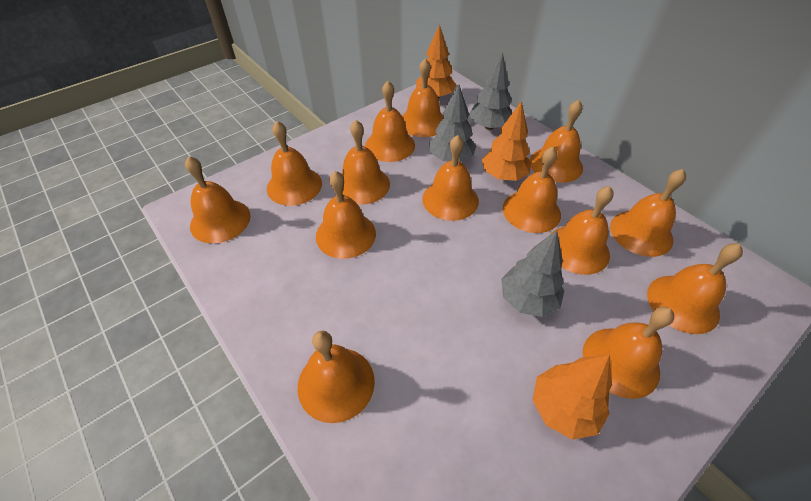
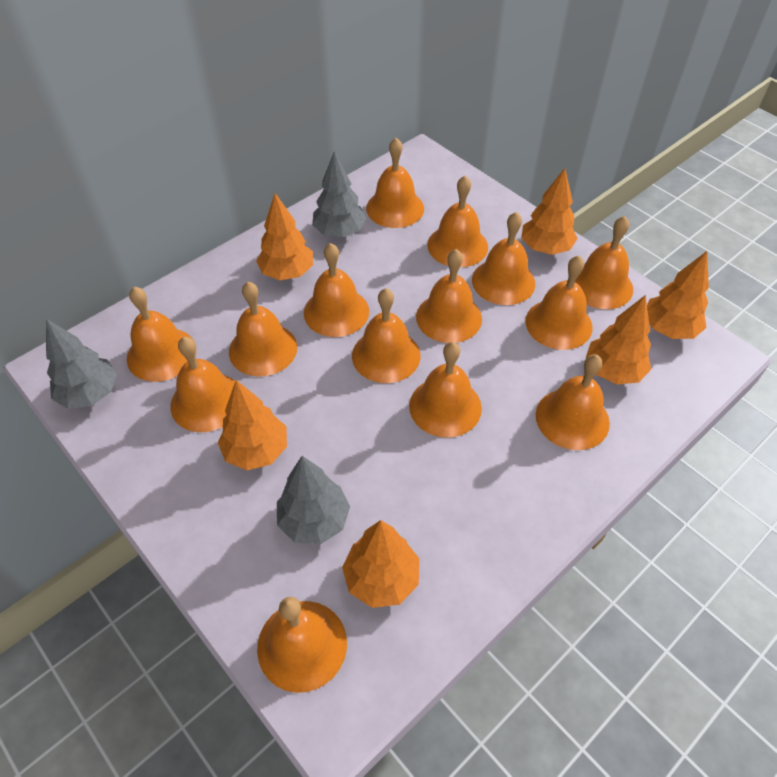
orange tree: 3 -> 6

